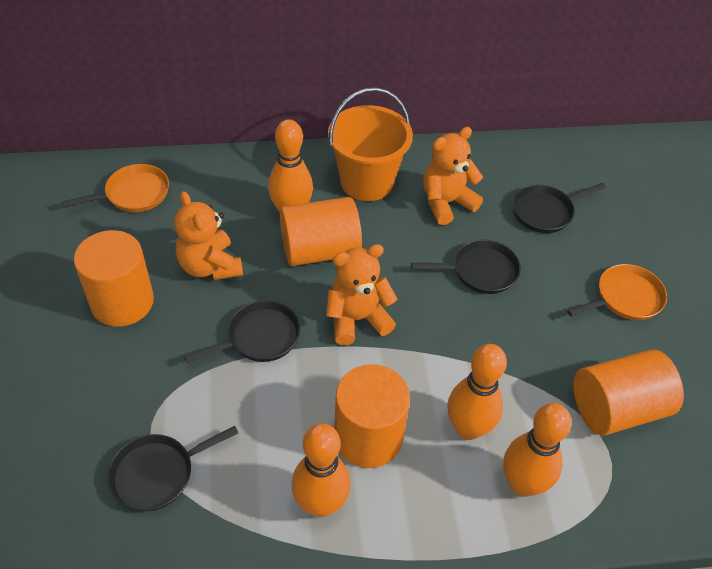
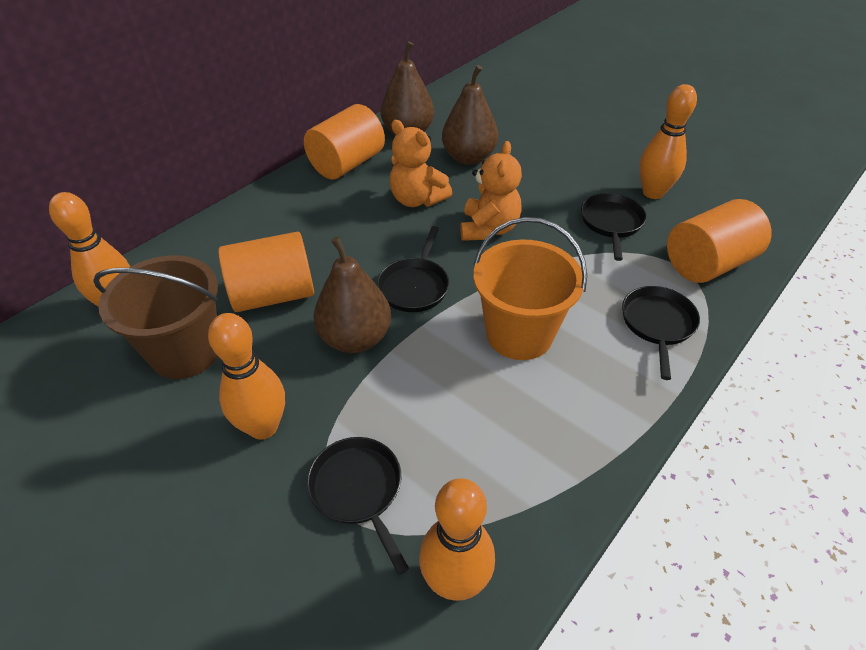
brown bucket: 0 -> 1
brown pear: 0 -> 3
orange cylinder: 4 -> 3
orange pan: 2 -> 0
orange teddy bear: 3 -> 2

